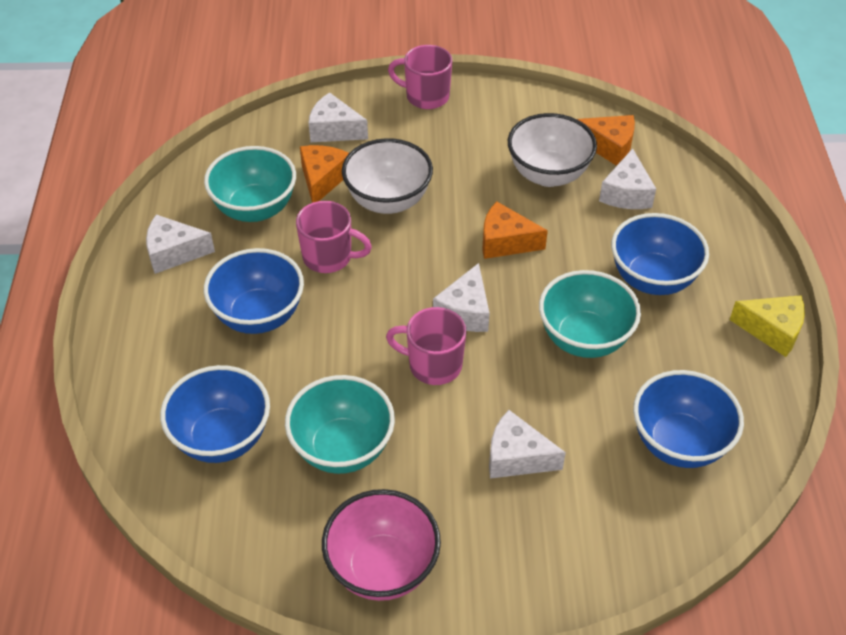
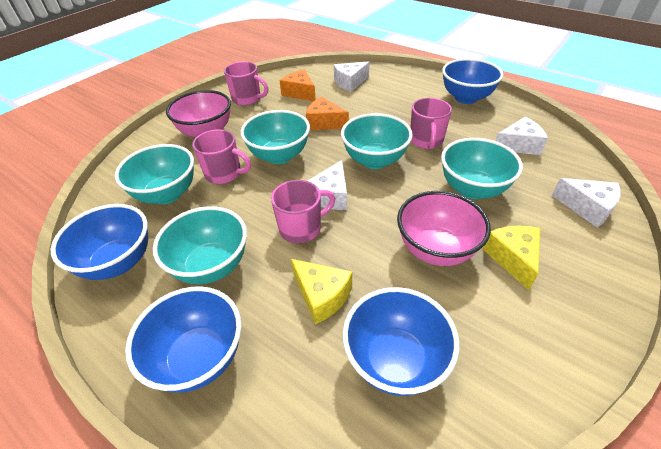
orange cheese: 3 -> 2
pink bowl: 1 -> 2
pink mug: 3 -> 4
turquoise bowl: 3 -> 5
white bowl: 2 -> 0
white cheese: 5 -> 4
yellow cheese: 1 -> 2

